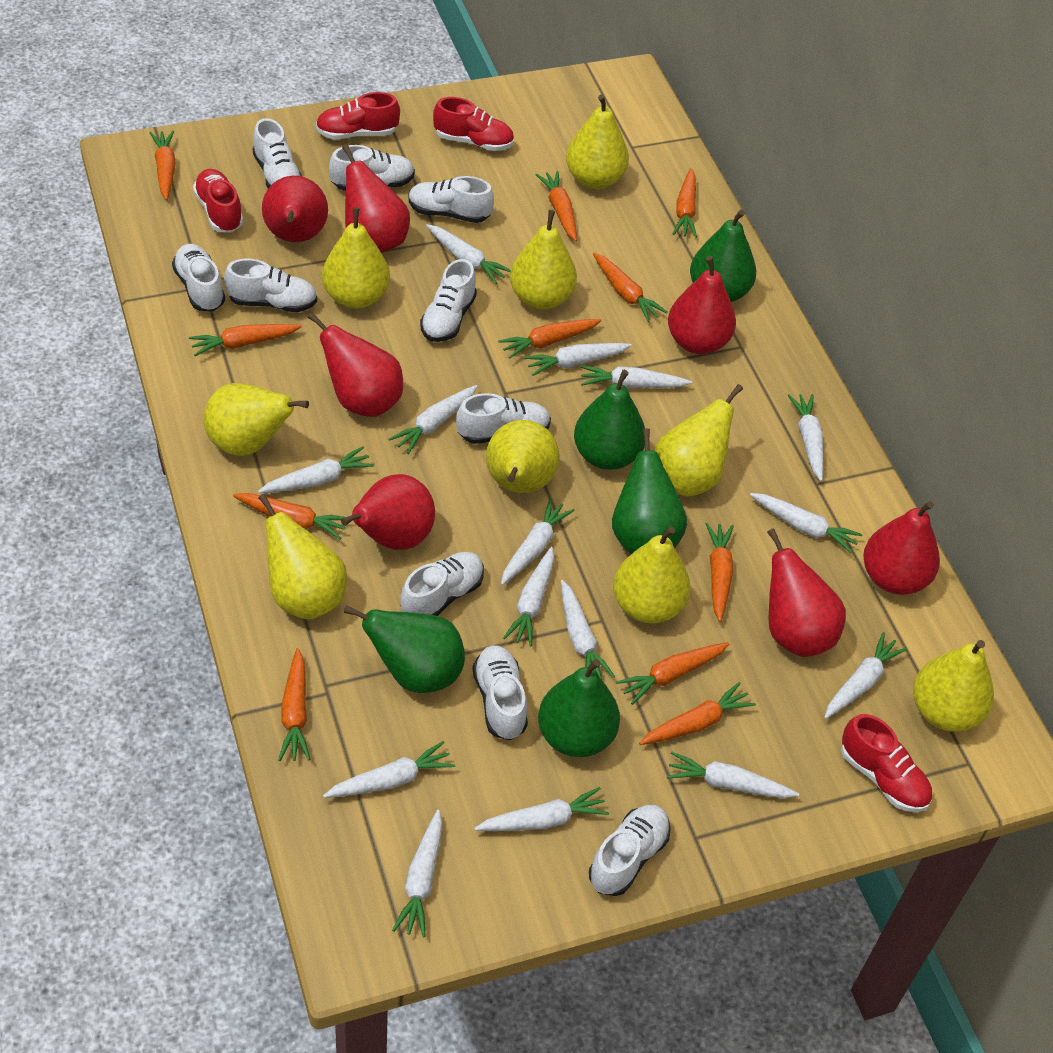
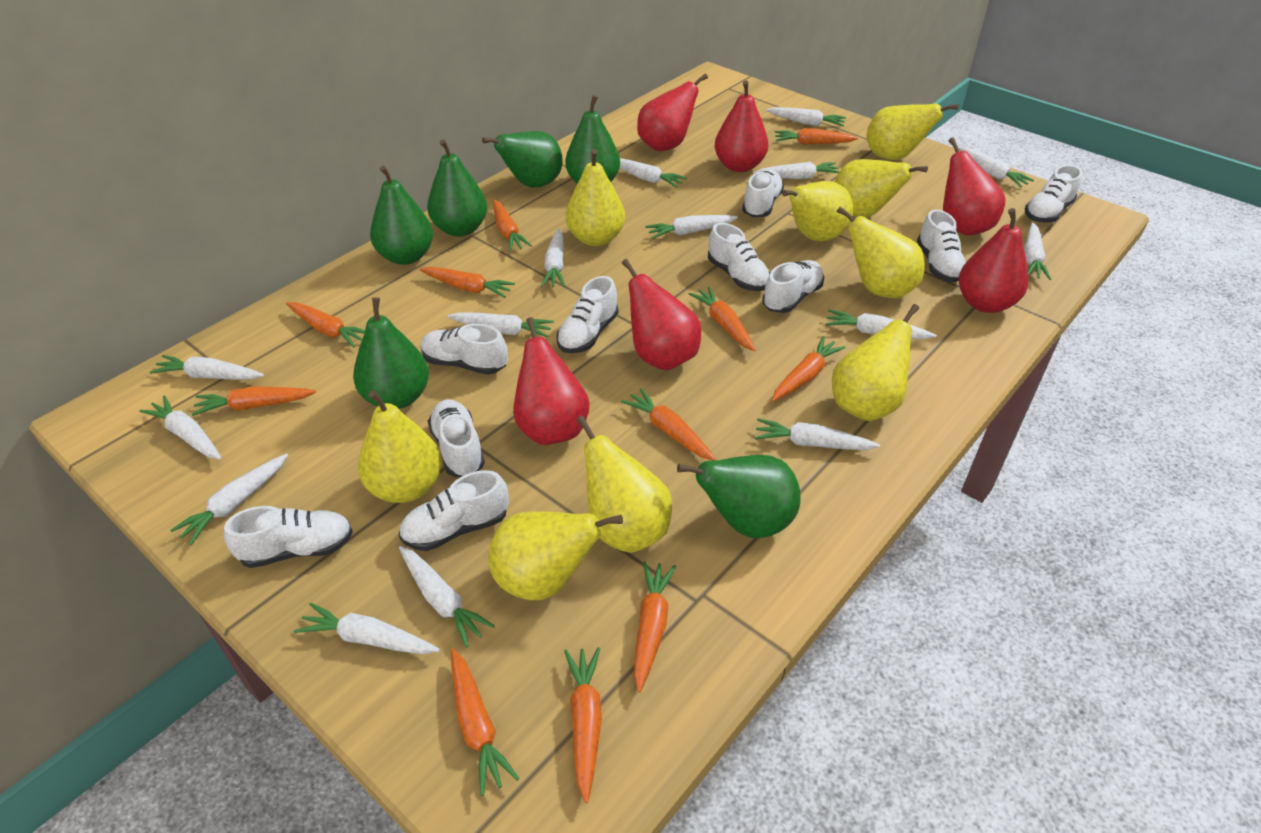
green pear: 5 -> 6
red pear: 7 -> 6
red shoe: 4 -> 0

